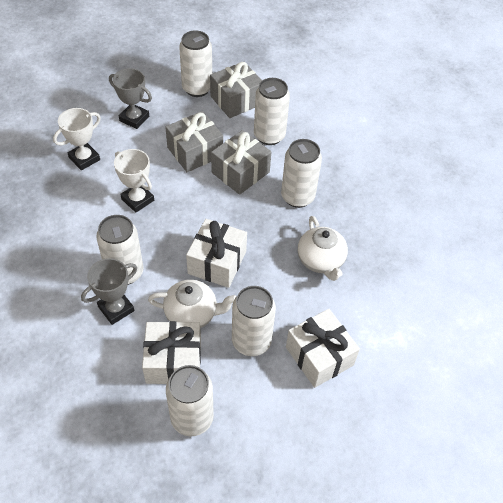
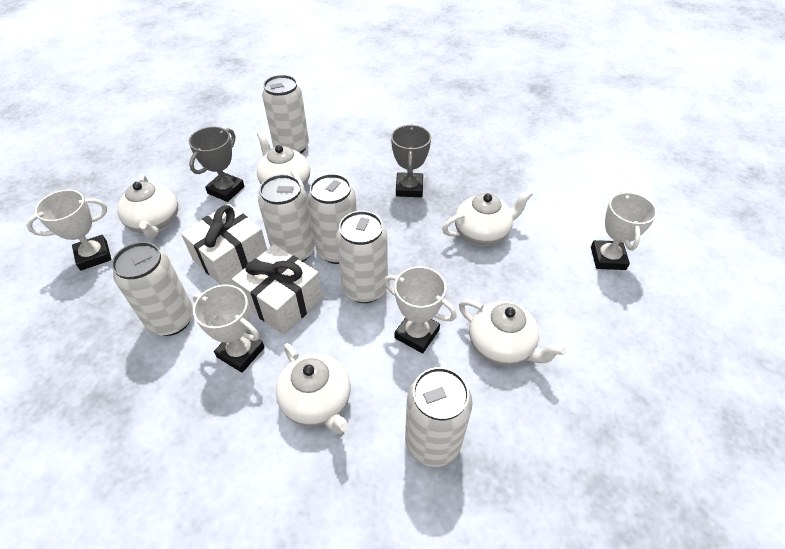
grey gift: 3 -> 0
white gift: 3 -> 2
white teapot: 2 -> 5
white trophy: 2 -> 4

